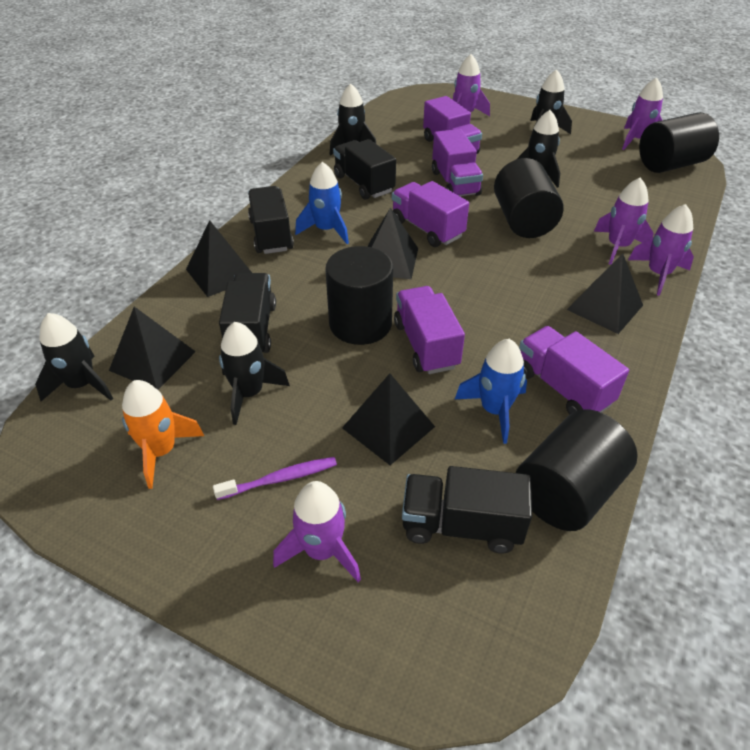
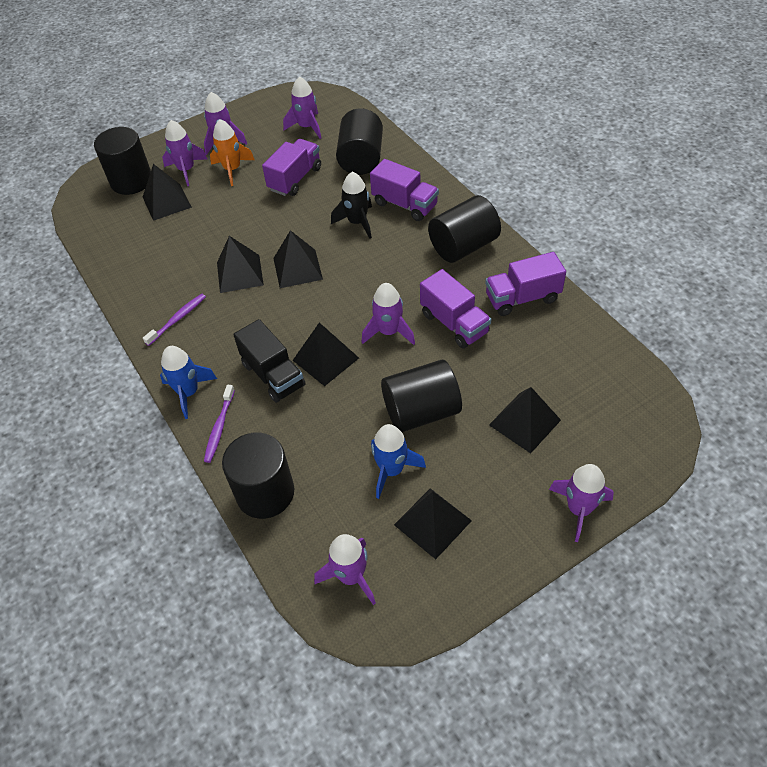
black cylinder: 4 -> 5
black pyramid: 5 -> 6
black rocket: 5 -> 1
black truck: 4 -> 1
purple rocket: 5 -> 6
purple toothbrush: 1 -> 2
purple truck: 5 -> 4

